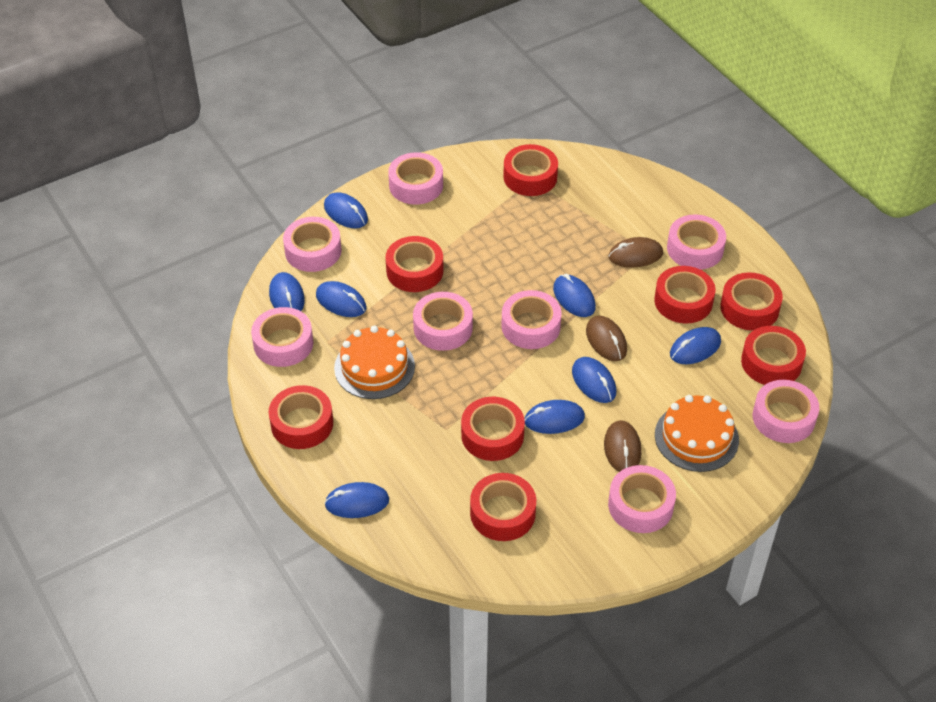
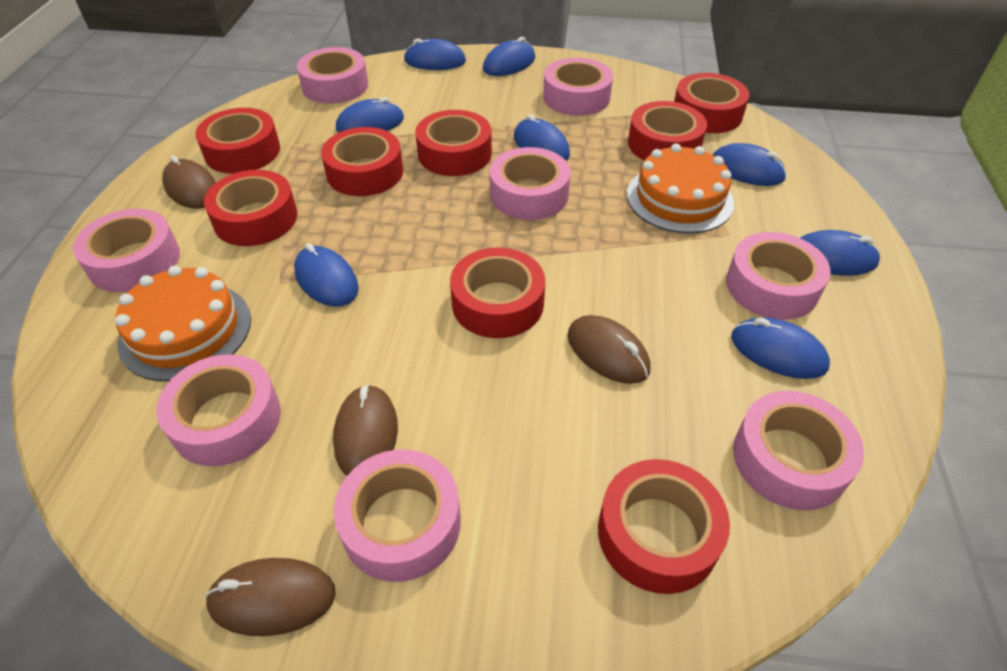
brown mouse: 3 -> 4

